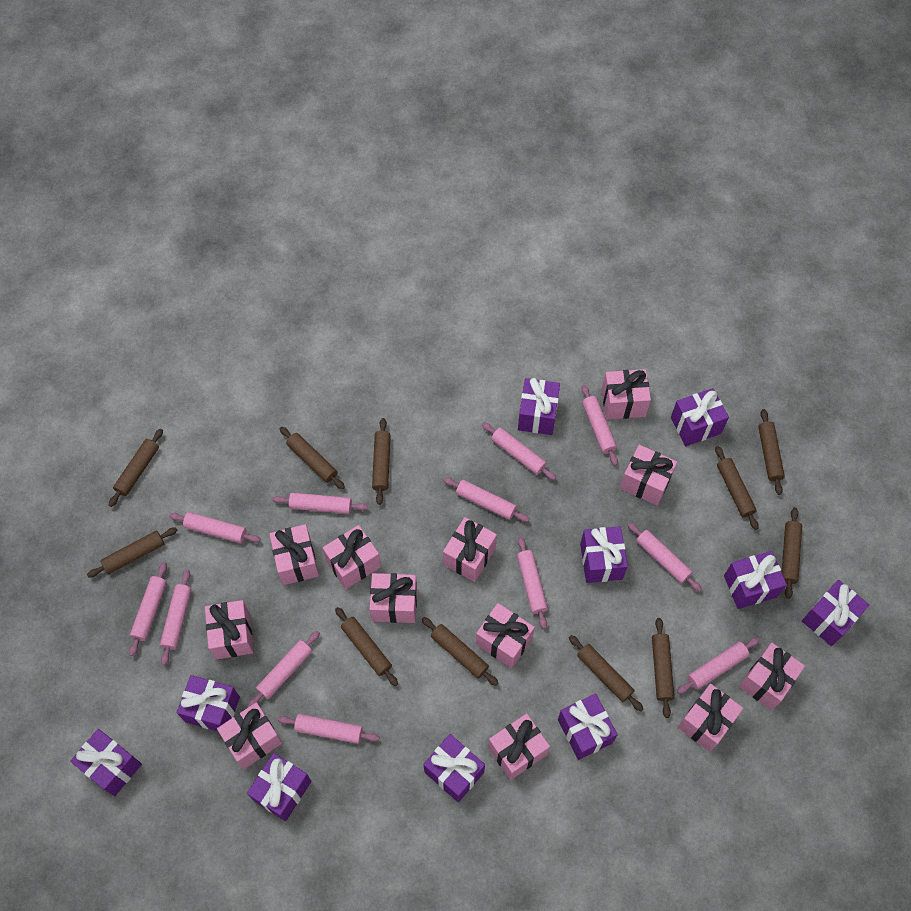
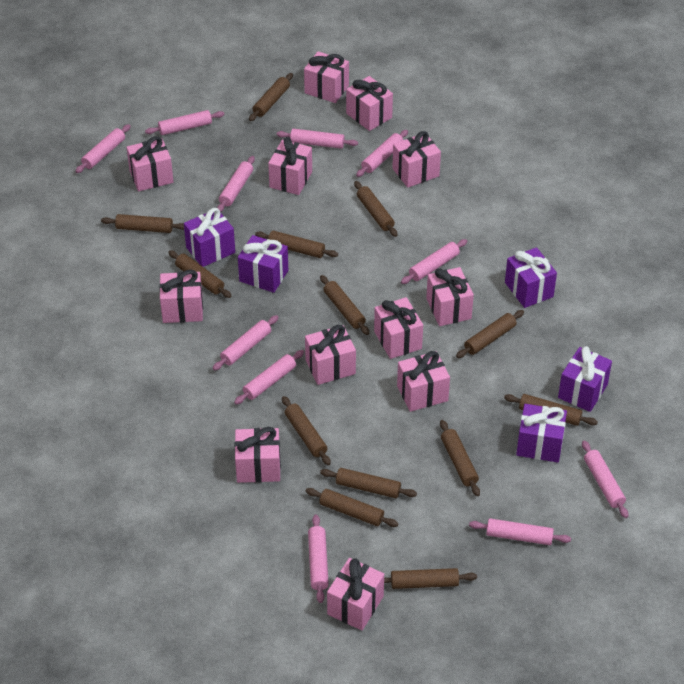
brown rolling pin: 11 -> 13
pink rolling pin: 12 -> 11
purple gift: 10 -> 5

